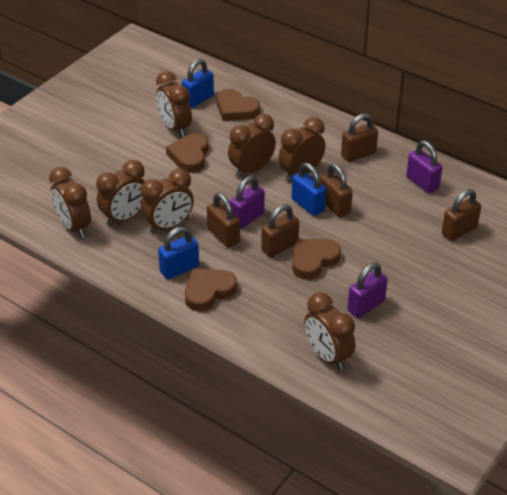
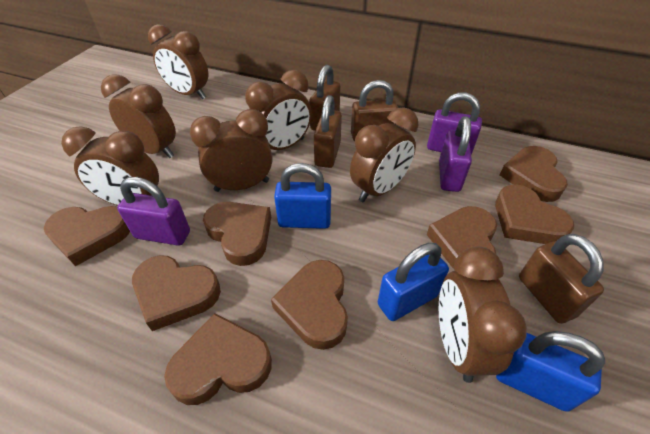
brown heart: 4 -> 8
brown padlock: 5 -> 4

